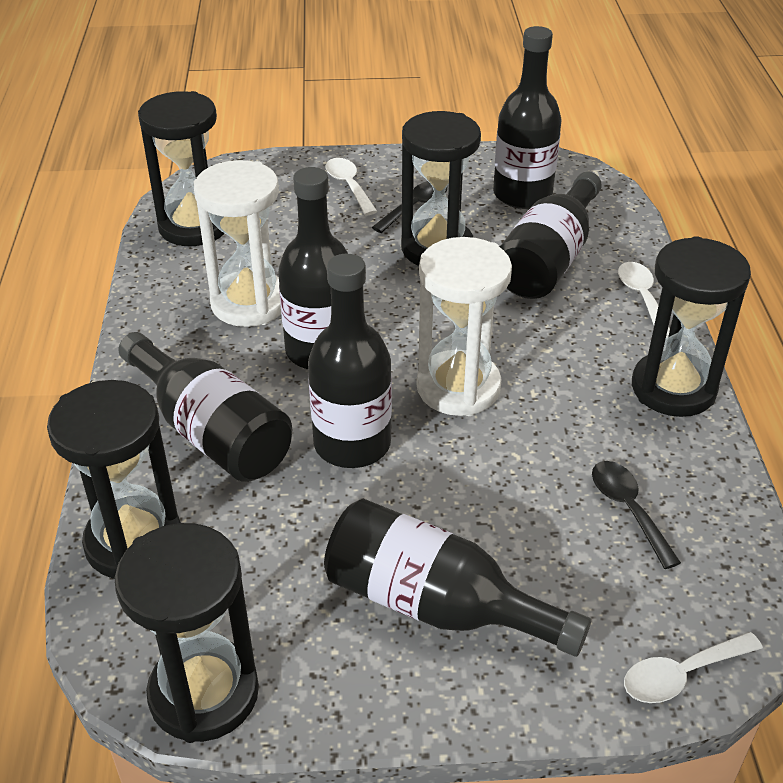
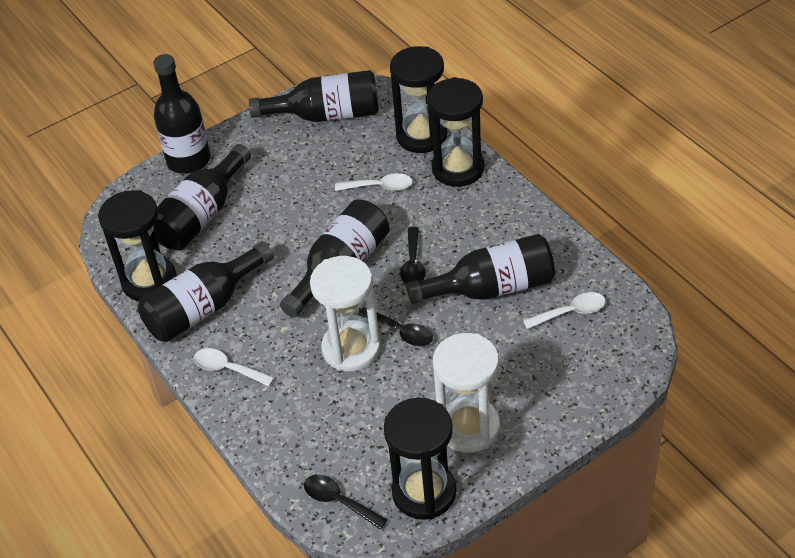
black hourglass: 5 -> 4
black spoon: 2 -> 3

